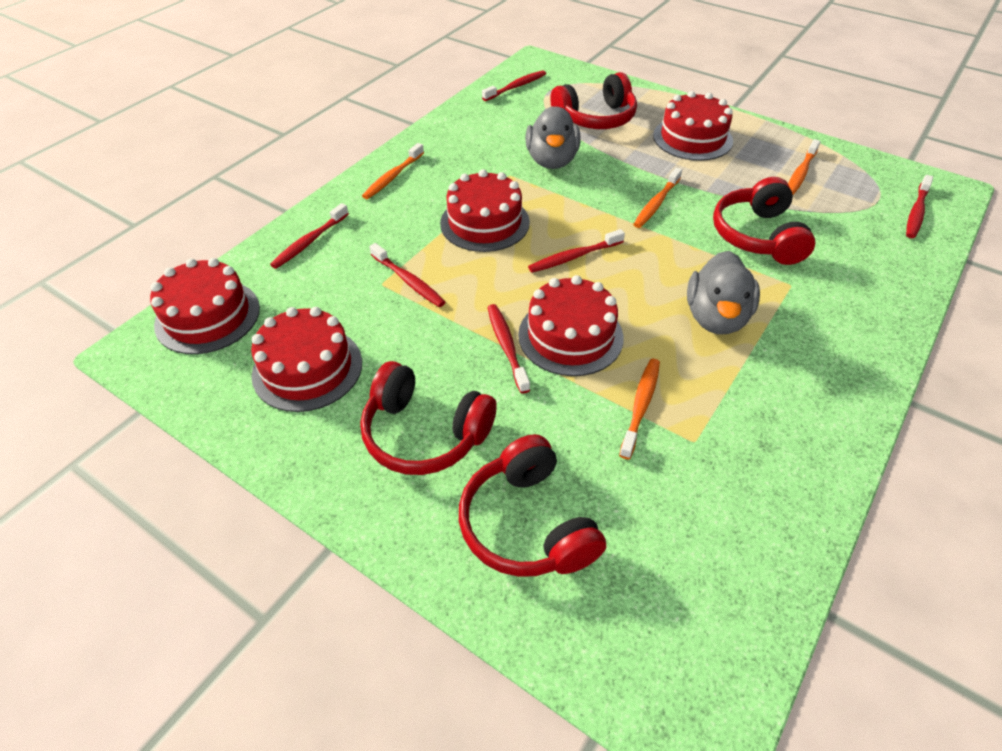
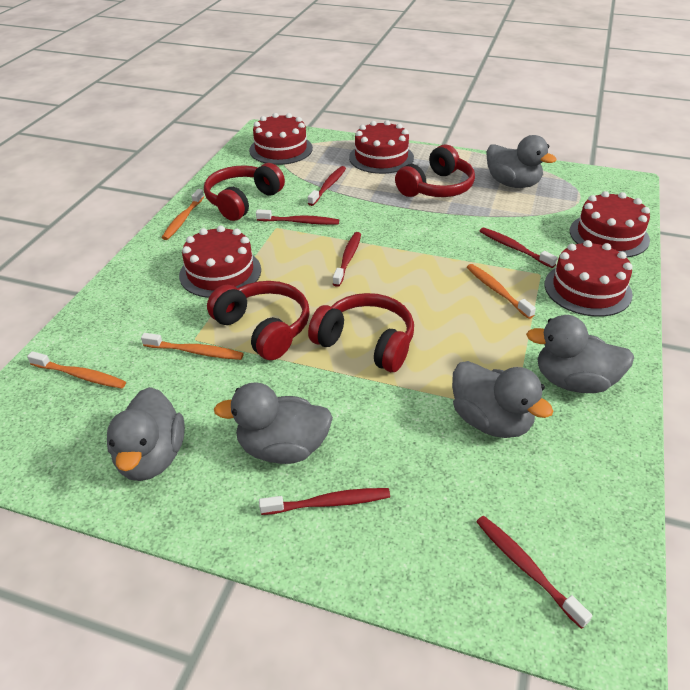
grey duck: 2 -> 5

